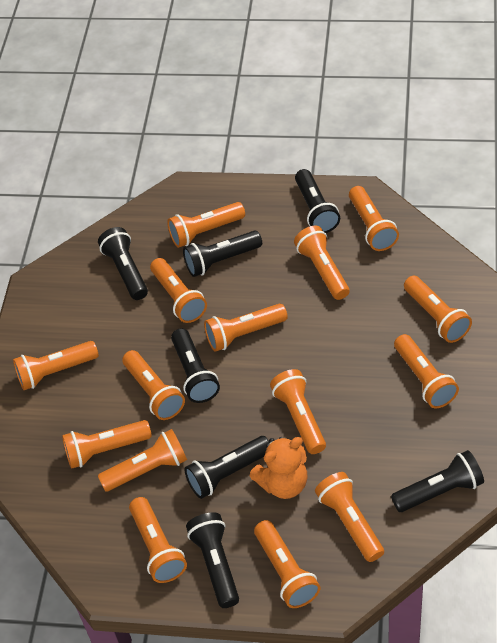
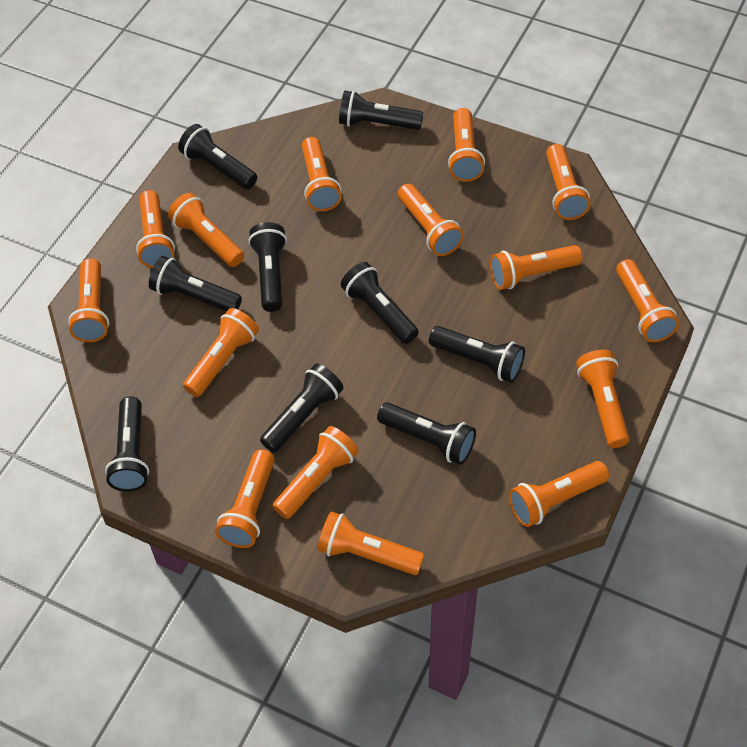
black flashlight: 7 -> 9
orange teddy bear: 1 -> 0

